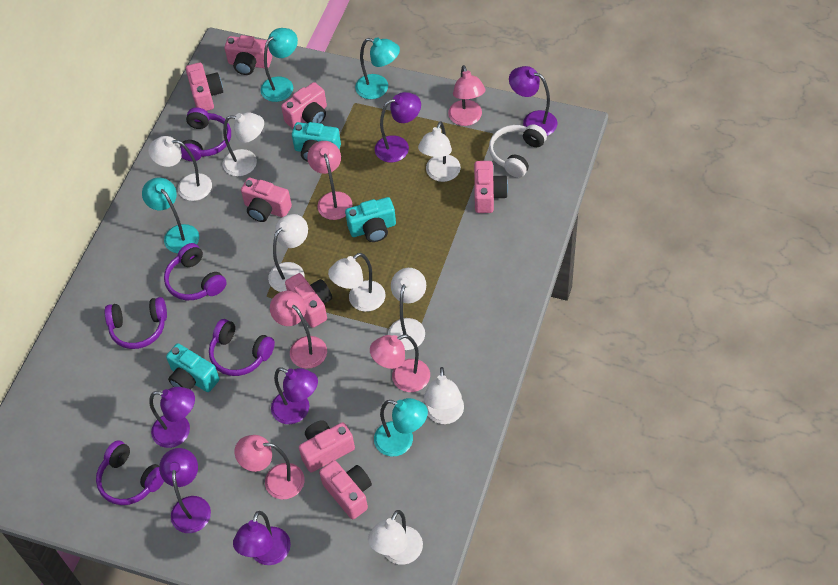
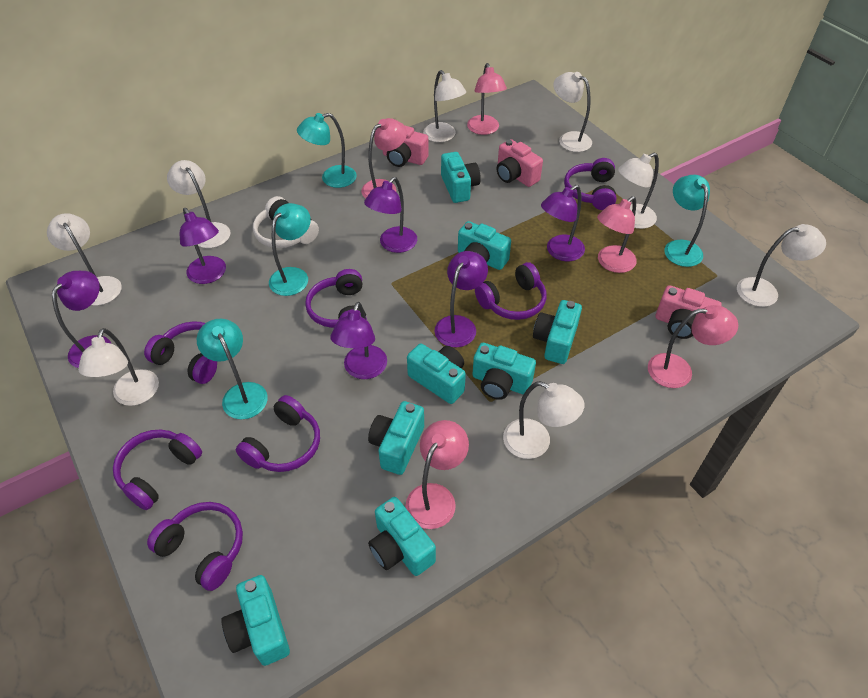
pink camera: 8 -> 3
purple headphones: 5 -> 7
turquoise camera: 3 -> 8

